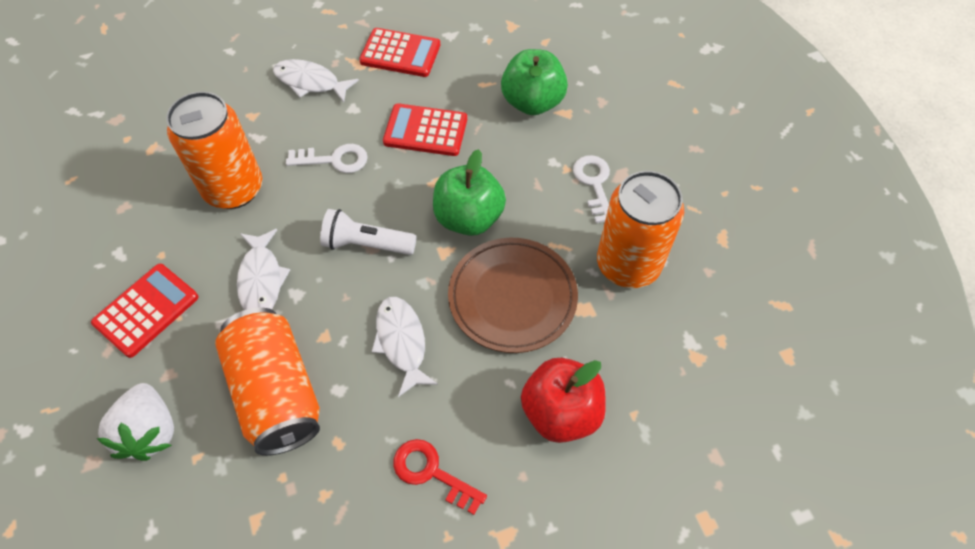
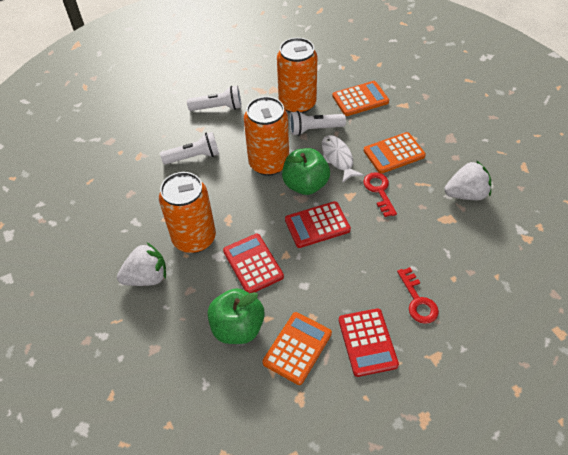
brown plate: 1 -> 0
orange calculator: 0 -> 3
red apple: 1 -> 0
red key: 1 -> 2
white fish: 3 -> 1
white flashlight: 1 -> 3
white key: 2 -> 0
white strawberry: 1 -> 2

